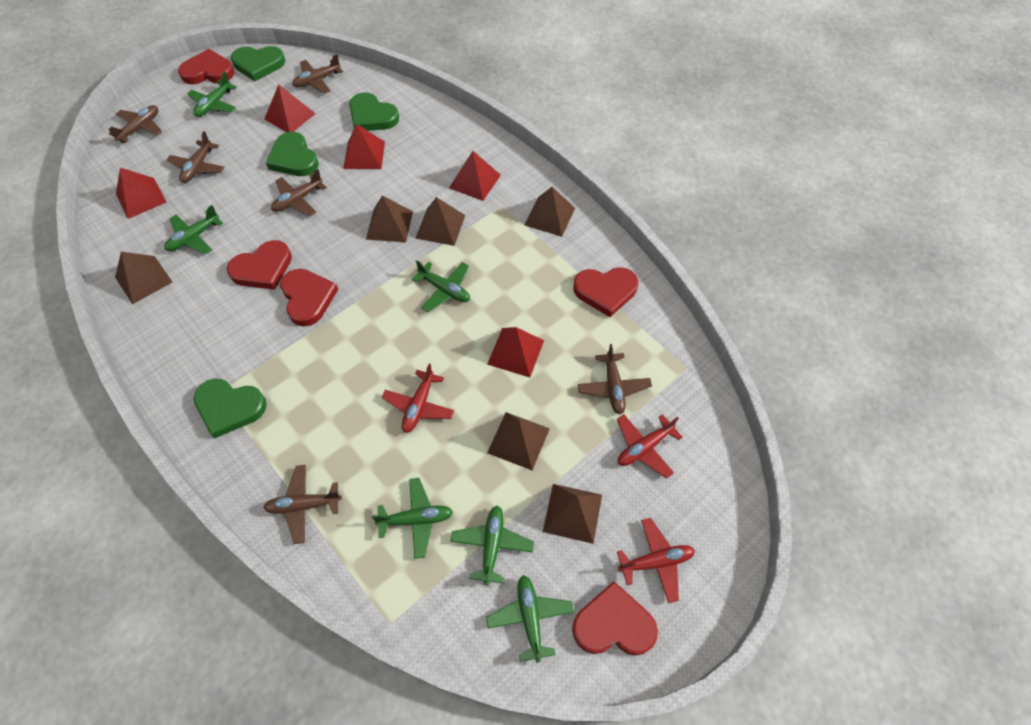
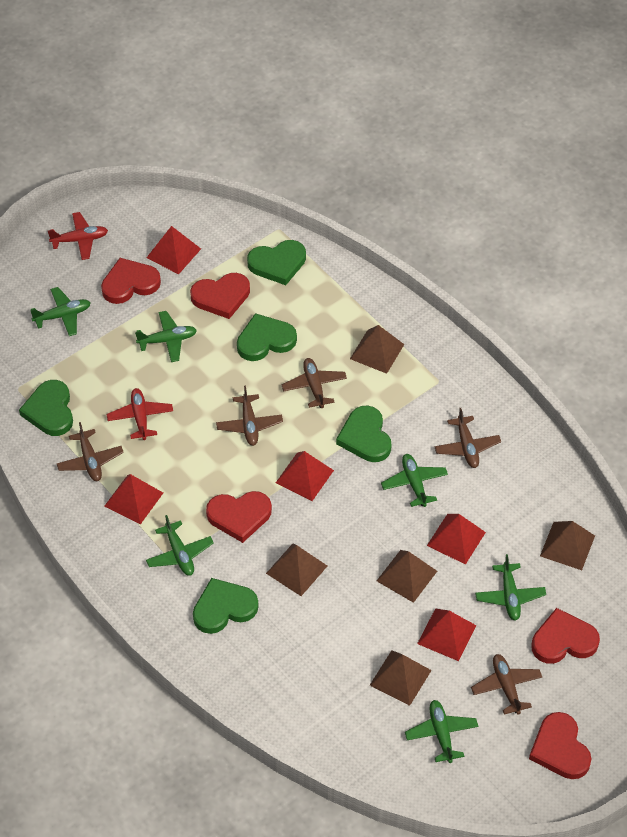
brown plane: 6 -> 5
brown pyramid: 6 -> 5
green heart: 4 -> 5
red plane: 3 -> 2

